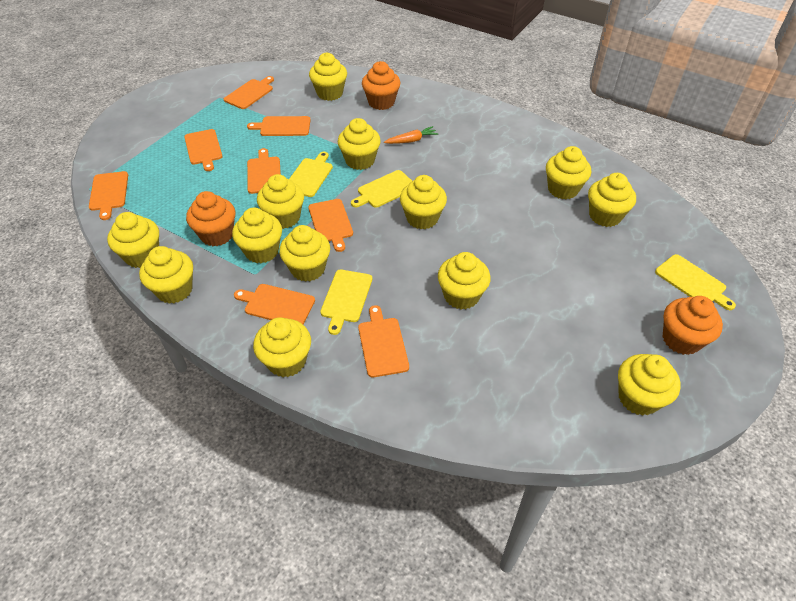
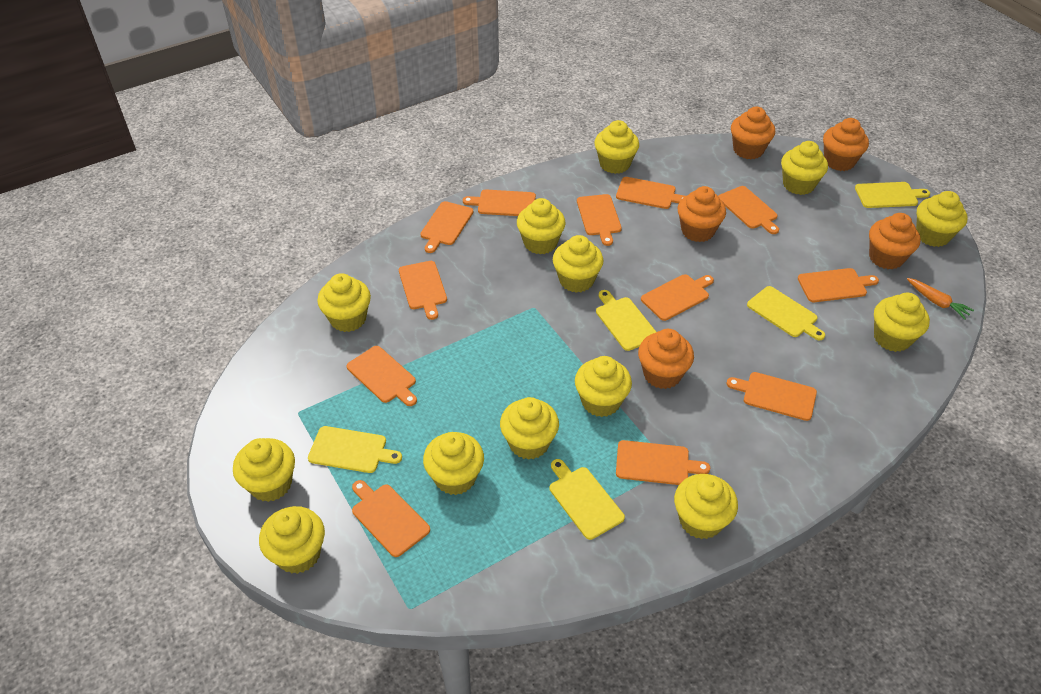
orange cupcake: 3 -> 5
orange cutting board: 8 -> 12
yellow cutting board: 4 -> 5

